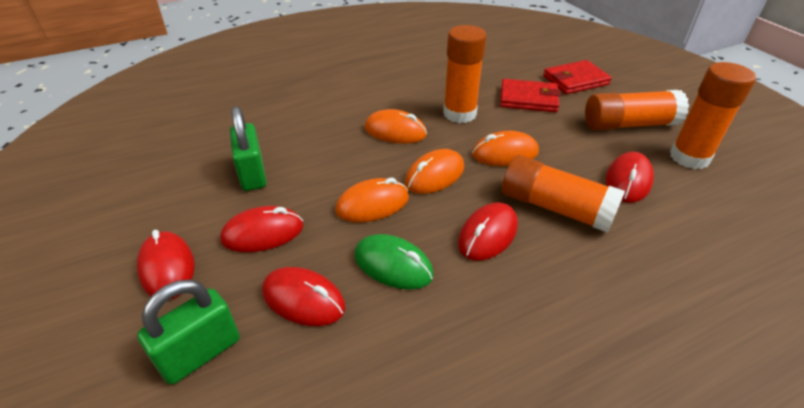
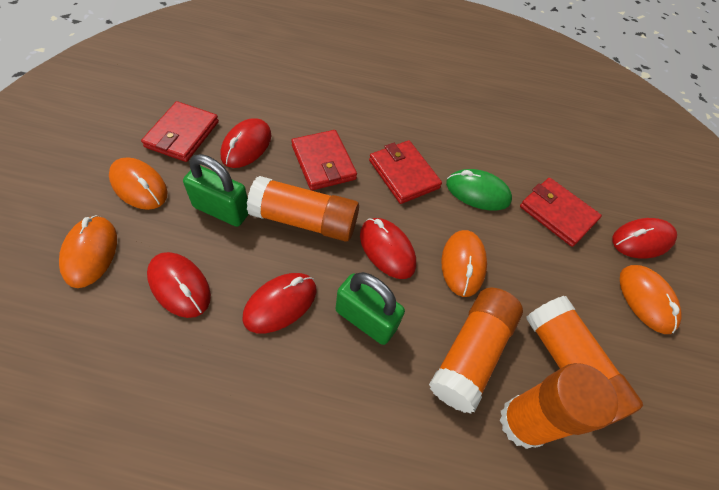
red wallet: 2 -> 4

